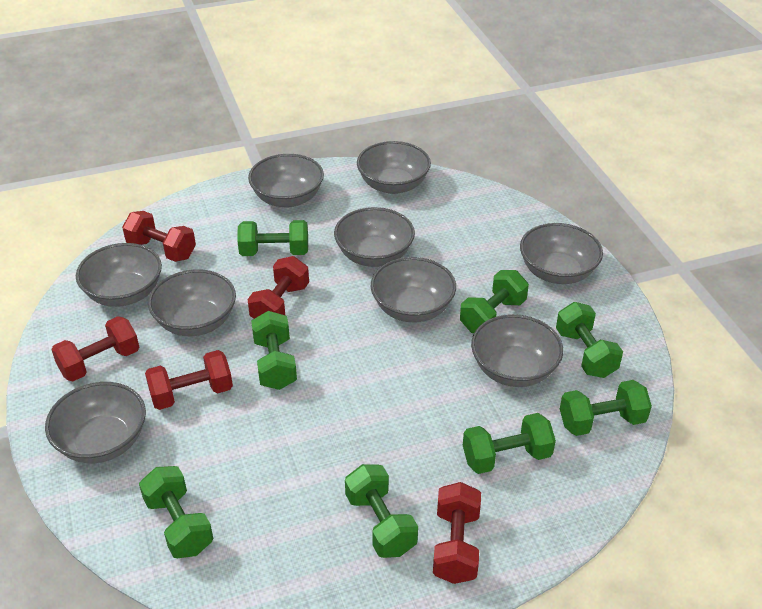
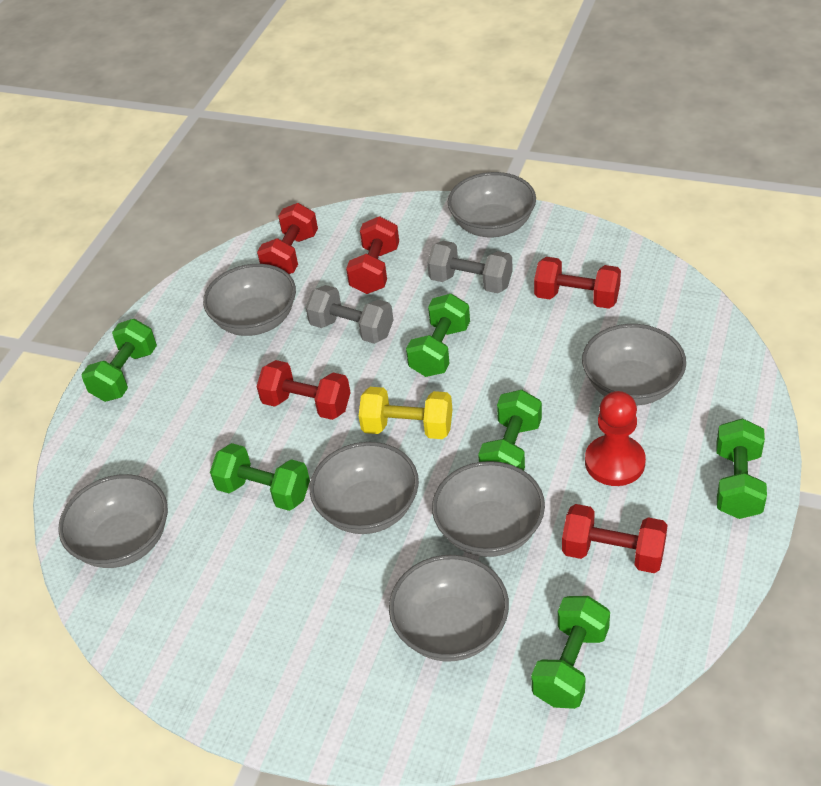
green dumbbell: 8 -> 6
grey bowl: 9 -> 7
grey dumbbell: 0 -> 2
red pawn: 0 -> 1
yellow dumbbell: 0 -> 1

